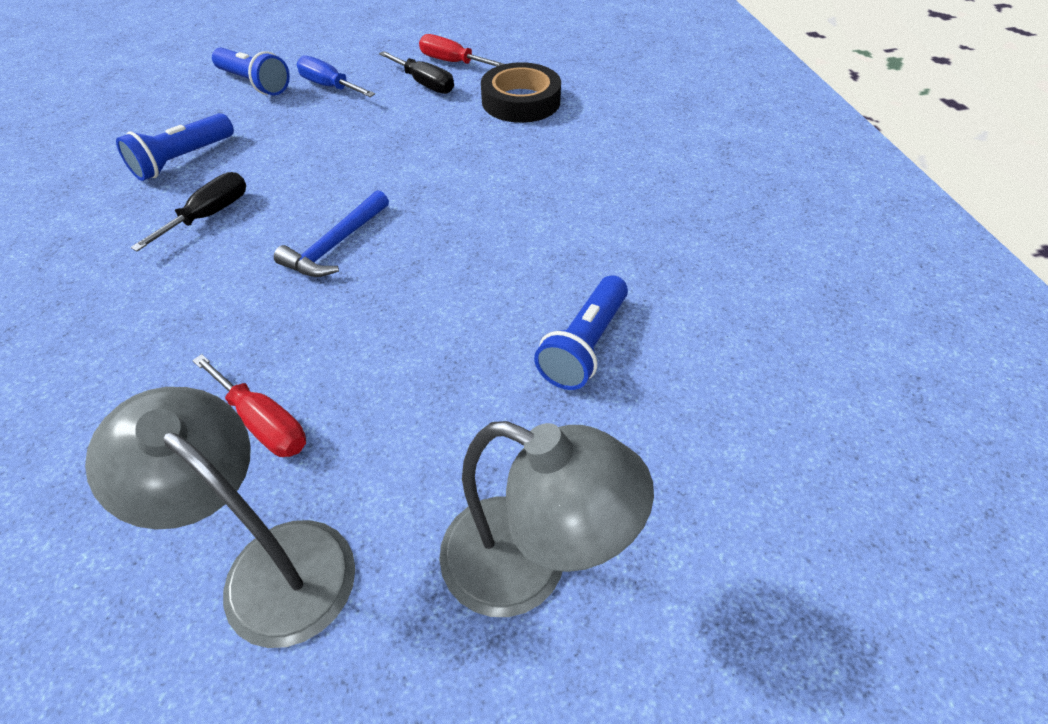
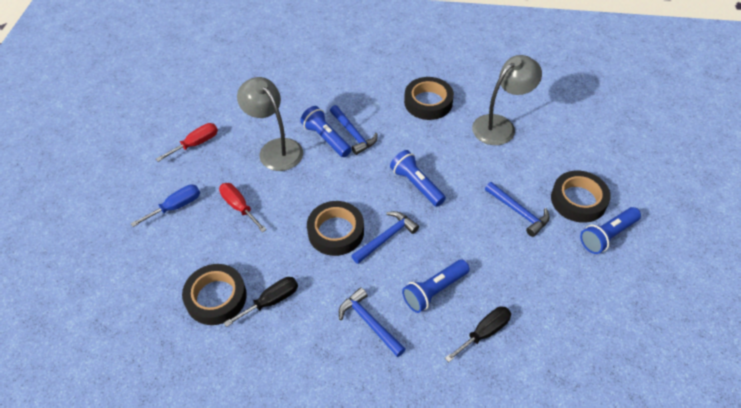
black tape: 1 -> 4
blue flashlight: 3 -> 4
blue hammer: 1 -> 4

